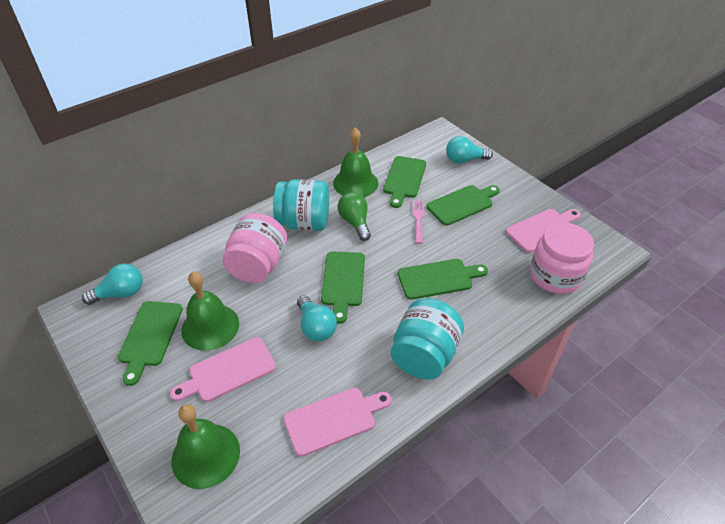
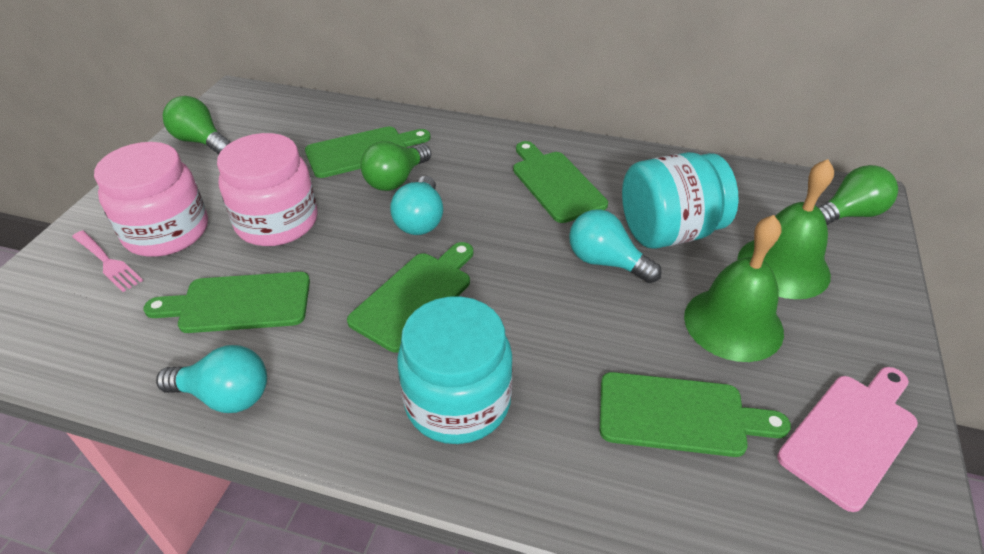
green bell: 3 -> 2
green light bulb: 1 -> 3
pink cutting board: 3 -> 1

